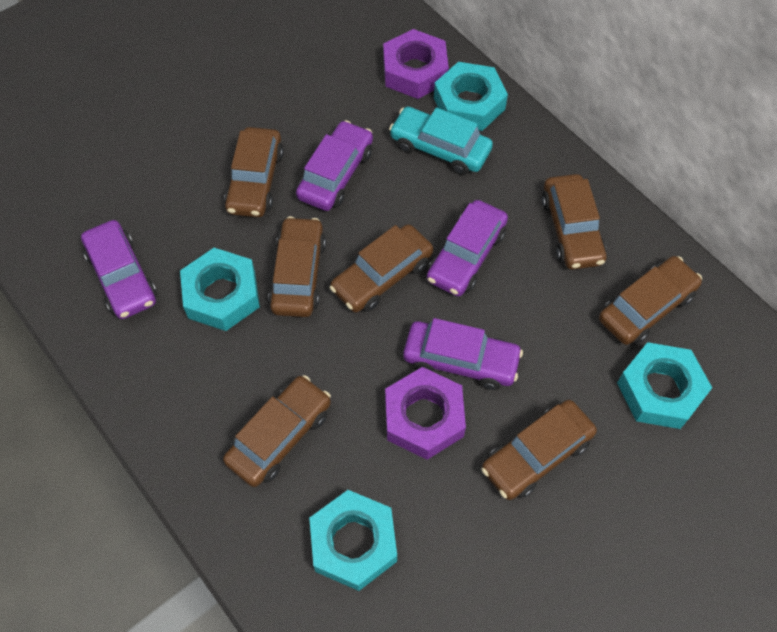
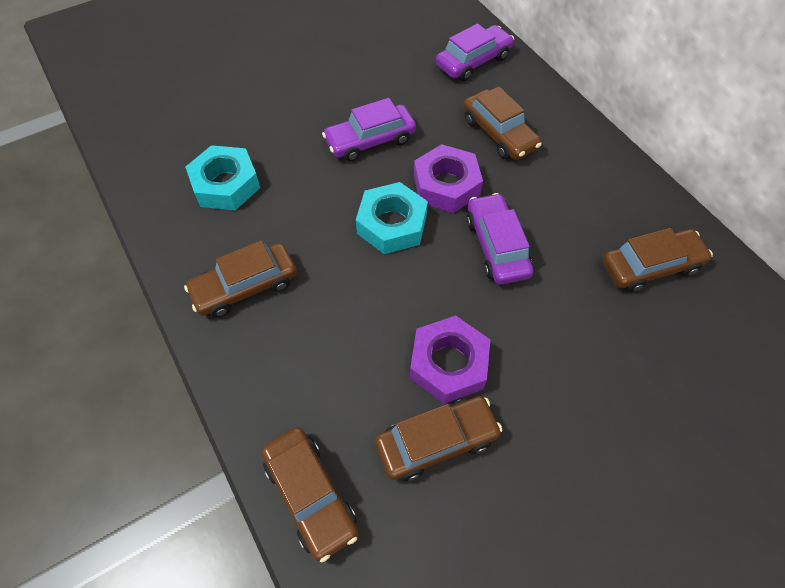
brown car: 7 -> 5
purple car: 4 -> 3
turquoise car: 1 -> 0
turquoise nut: 4 -> 2

